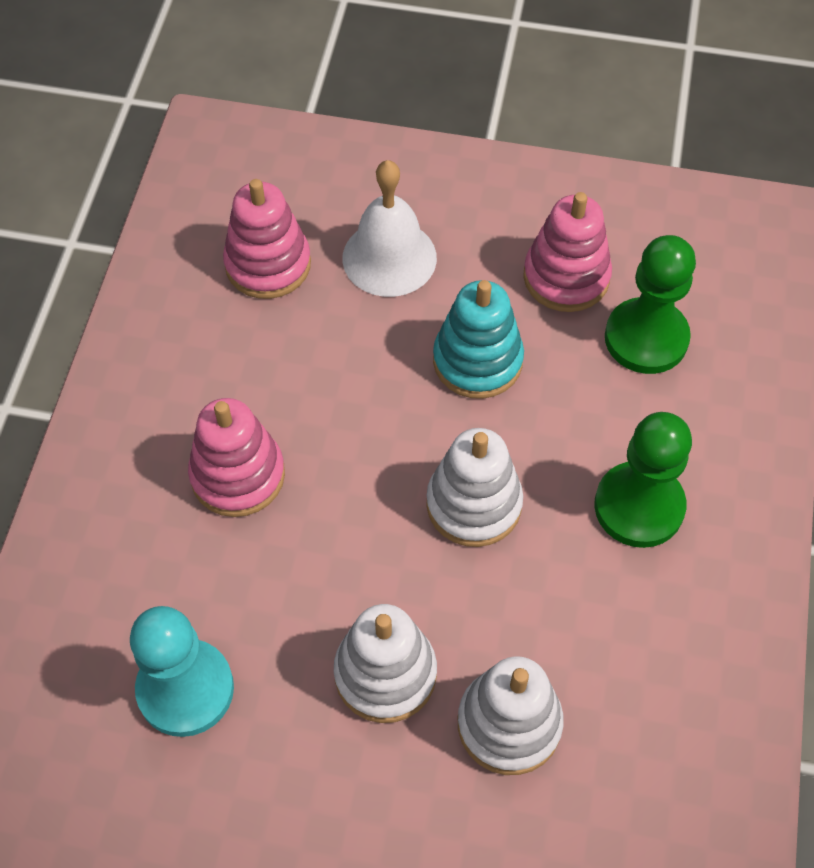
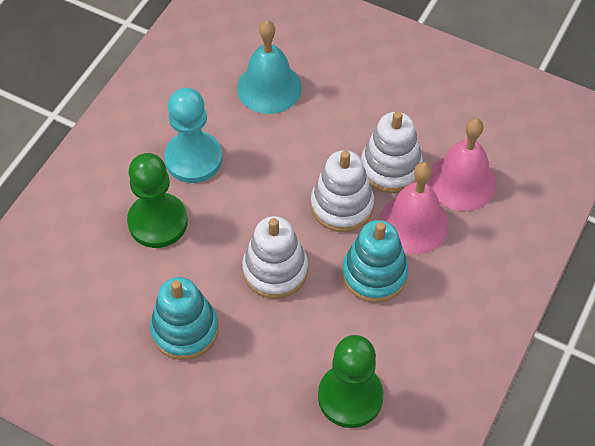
pink bell: 0 -> 2
pink stacking toy: 3 -> 0
turquoise bell: 0 -> 1
turquoise stacking toy: 1 -> 2
white bell: 1 -> 0

